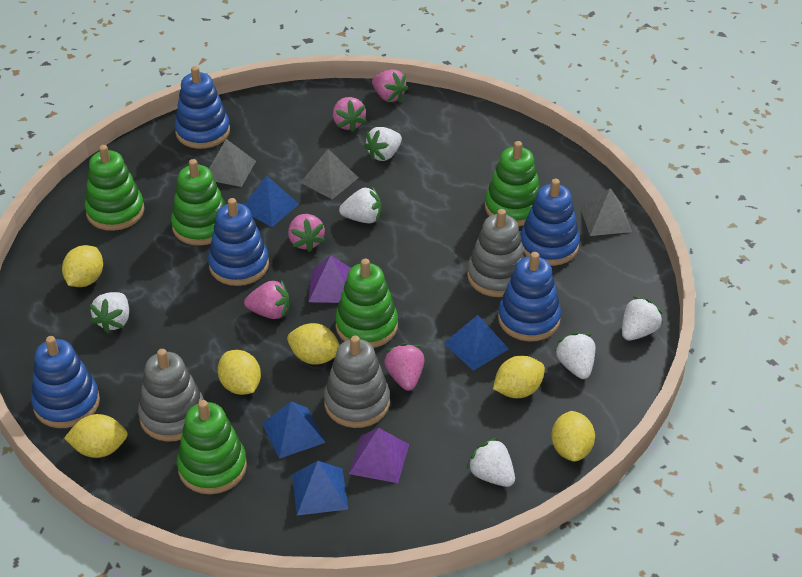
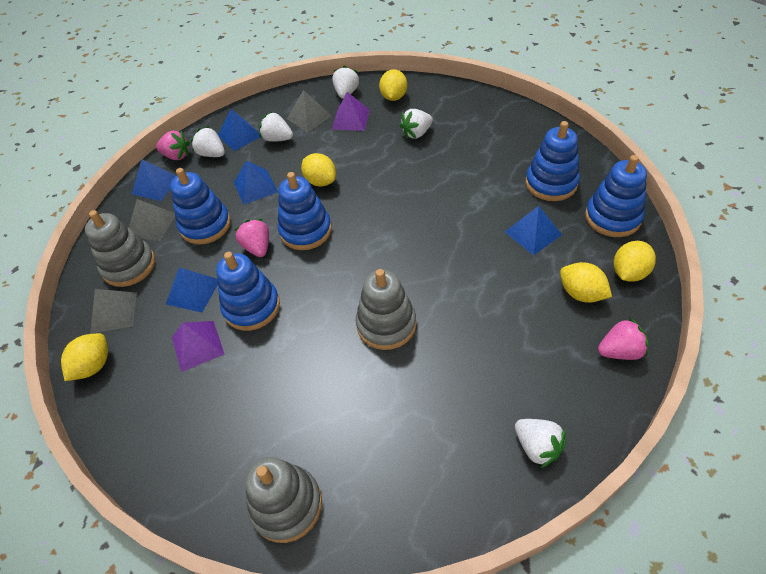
blue pyramid: 4 -> 5
green stacking toy: 5 -> 0
pink strawberry: 5 -> 3
white strawberry: 6 -> 5
yellow lemon: 6 -> 5

